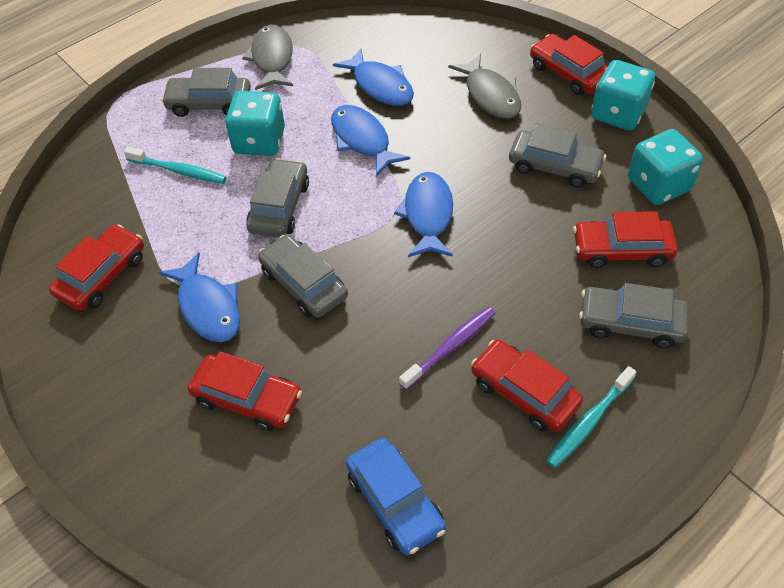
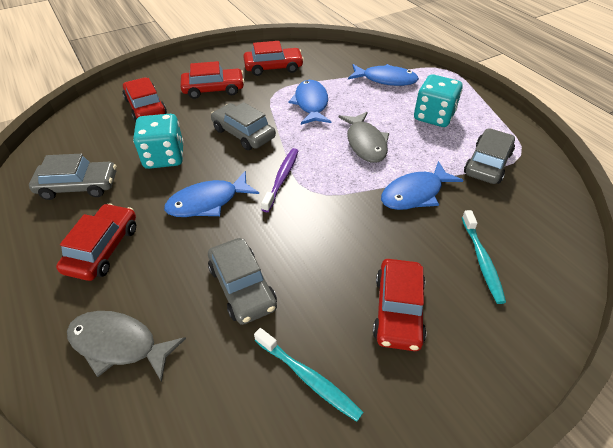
blue car: 1 -> 0
grey car: 5 -> 4
turquoise dice: 3 -> 2

